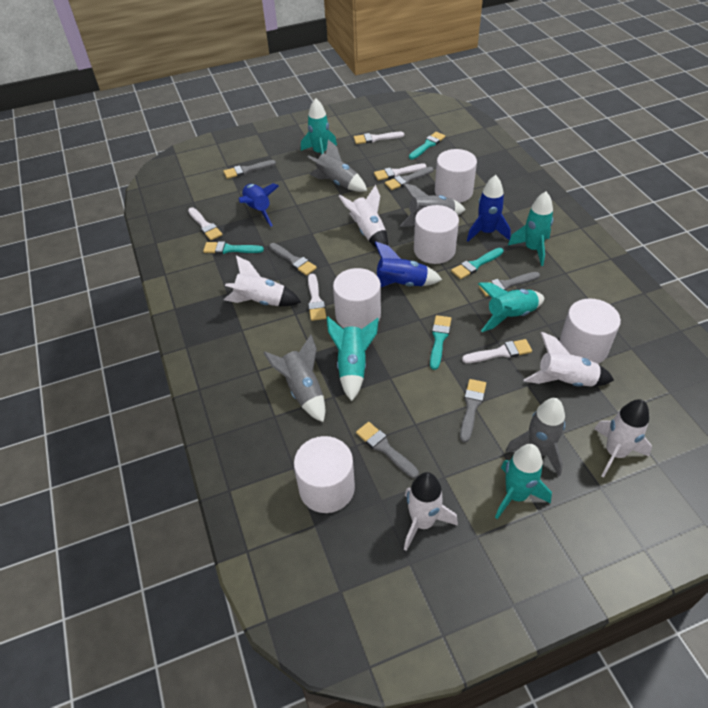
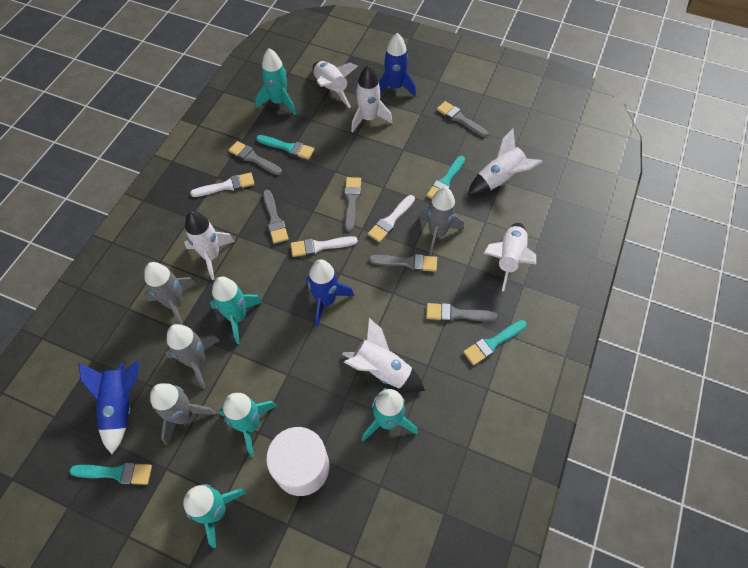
white brush: 5 -> 3
white cylinder: 5 -> 1
white rocket: 5 -> 6

